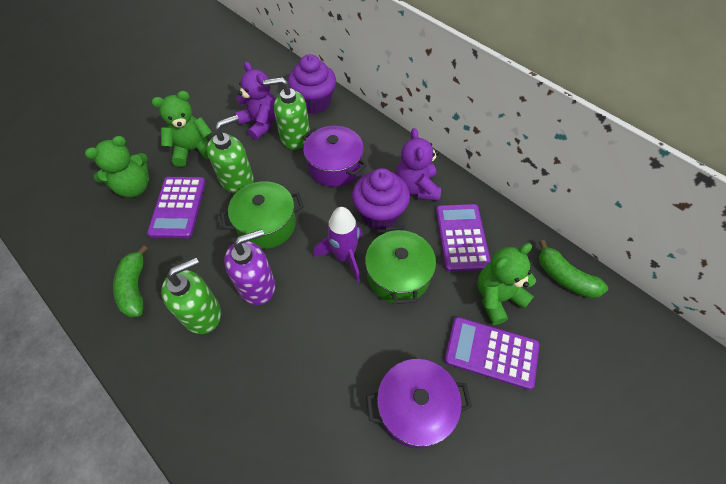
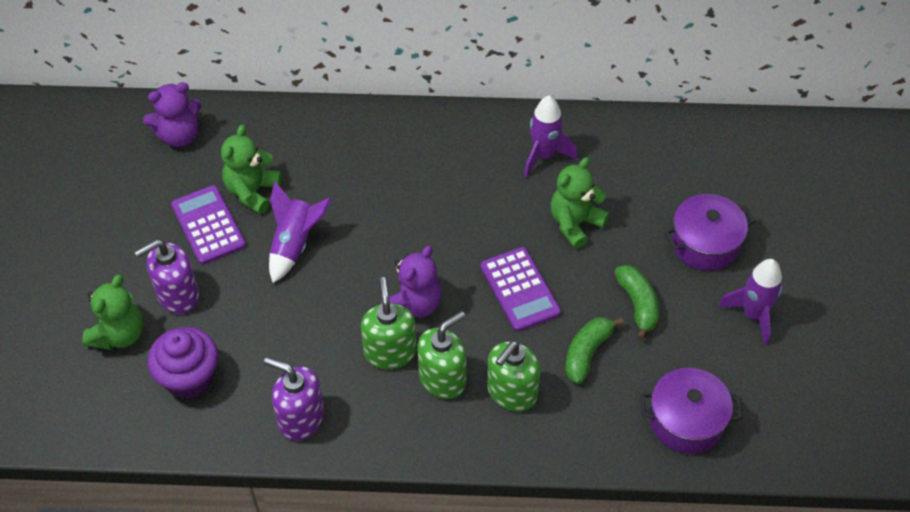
green pot: 2 -> 0
purple calculator: 3 -> 2
purple cupcake: 2 -> 1
purple rocket: 1 -> 3
purple soap dispenser: 1 -> 2

